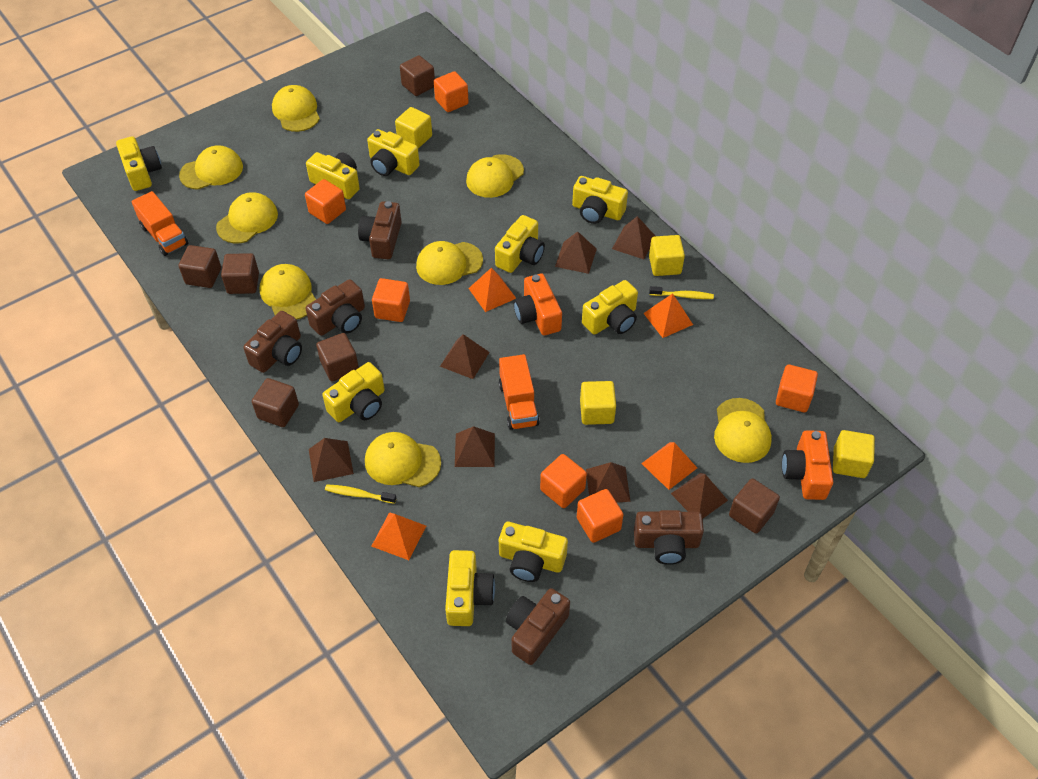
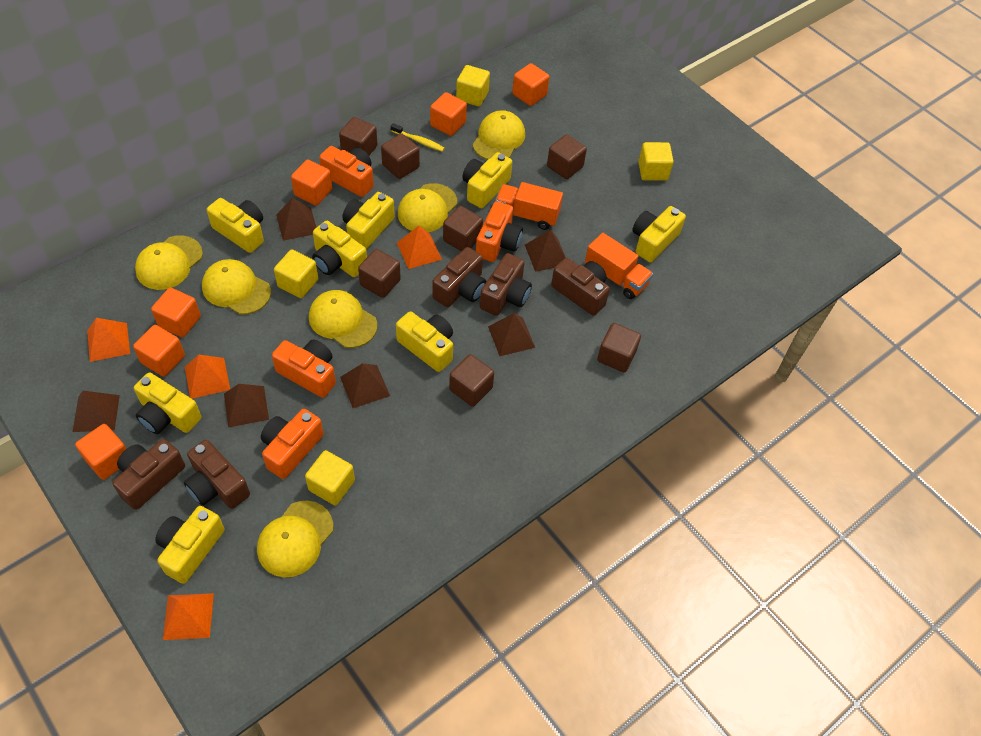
brown cube: 6 -> 7
brown pyramid: 7 -> 6
orange camera: 2 -> 4
yellow camera: 9 -> 8
yellow cap: 8 -> 6
yellow toothbrush: 2 -> 1

